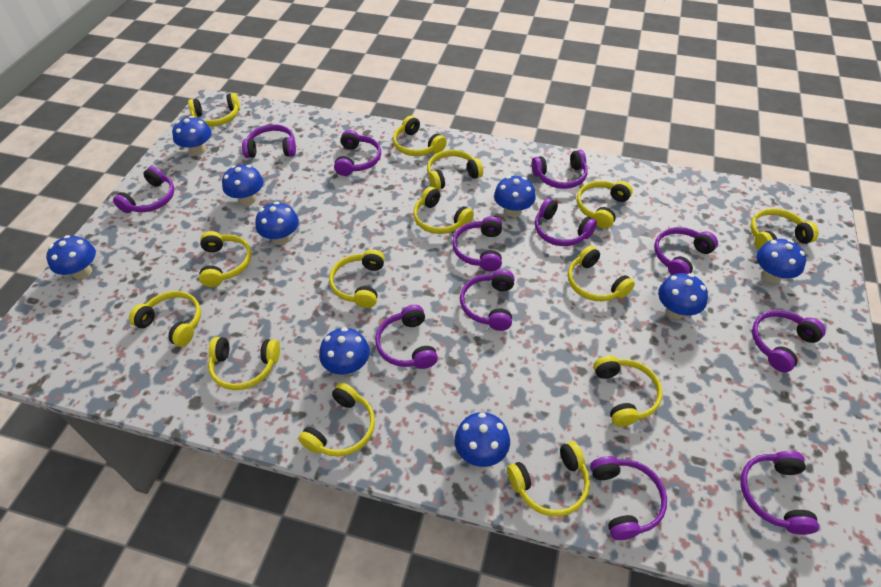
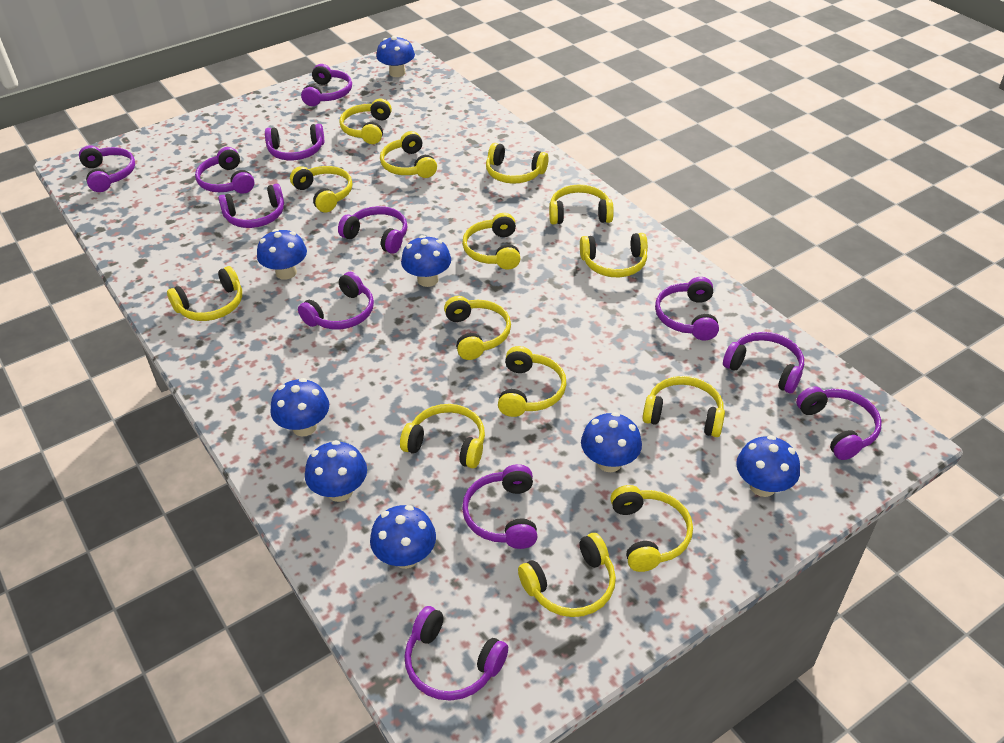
blue mushroom: 9 -> 8

